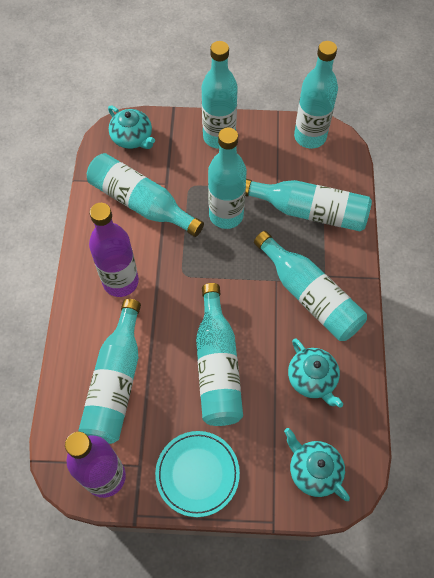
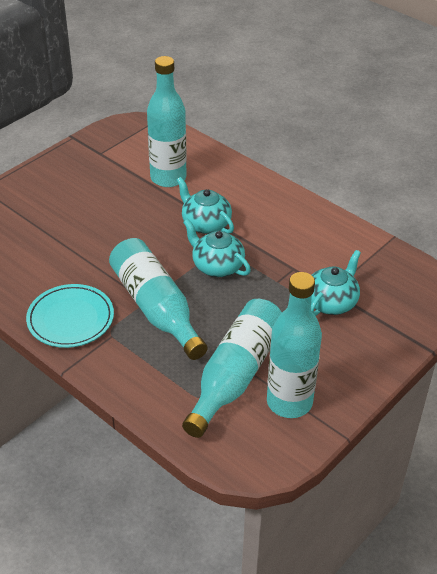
purple bottle: 2 -> 0
turquoise bottle: 8 -> 4

